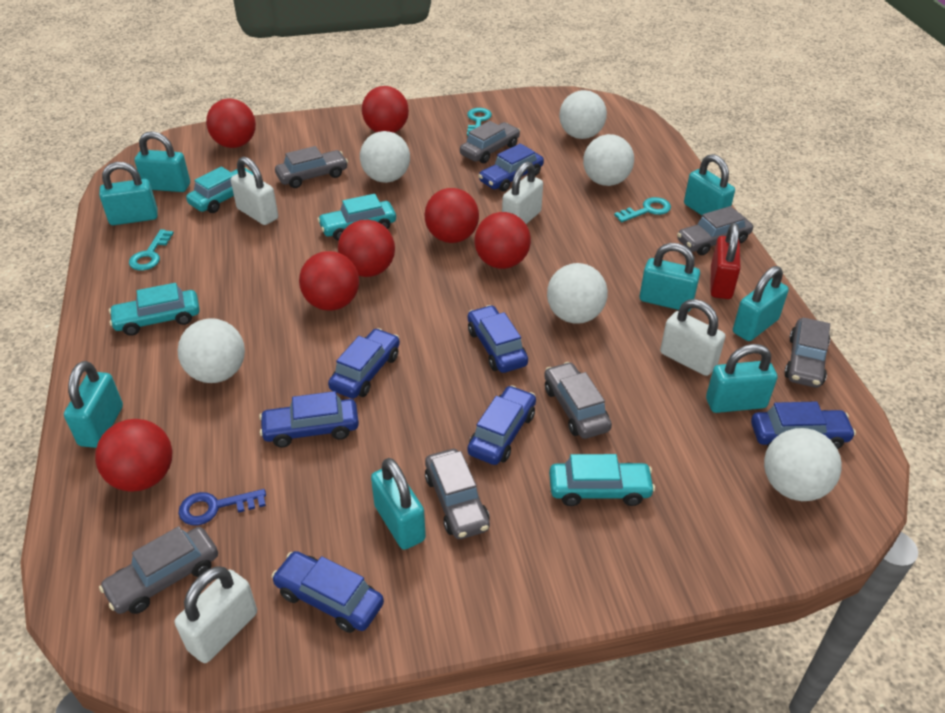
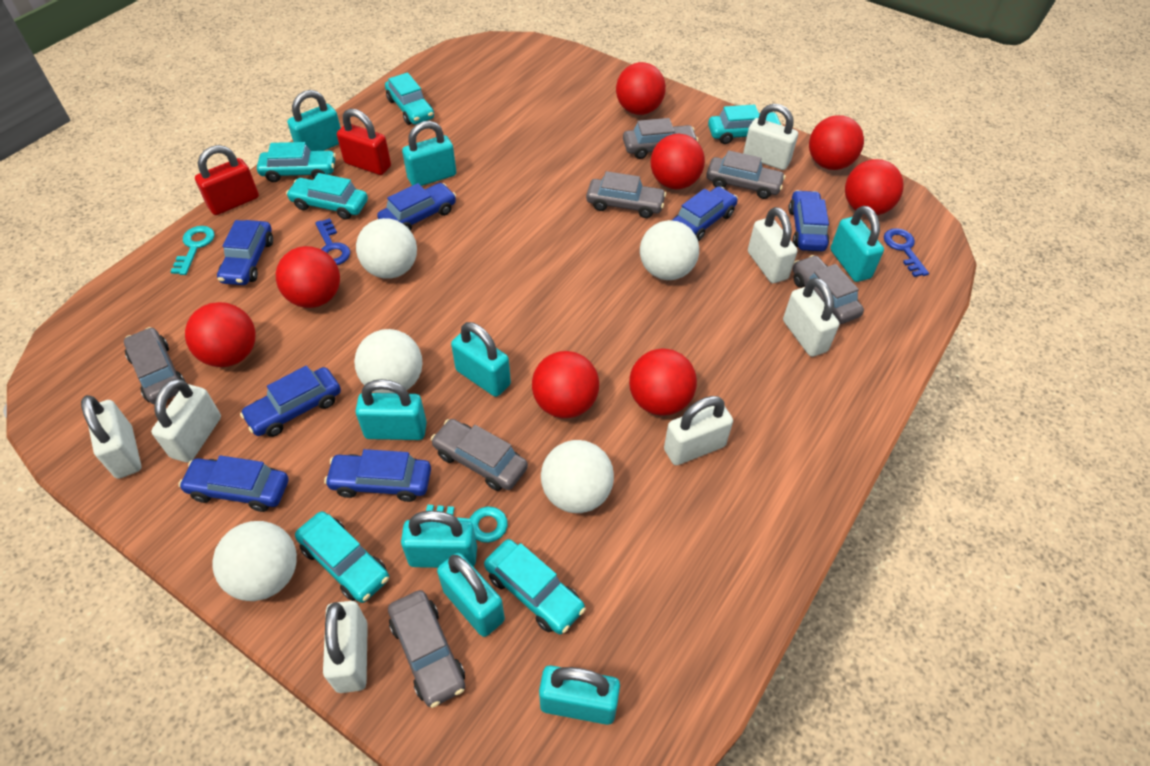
blue key: 1 -> 2
red ball: 7 -> 8
red padlock: 1 -> 2
turquoise car: 4 -> 6
turquoise key: 3 -> 2
white ball: 6 -> 5
white padlock: 4 -> 7

